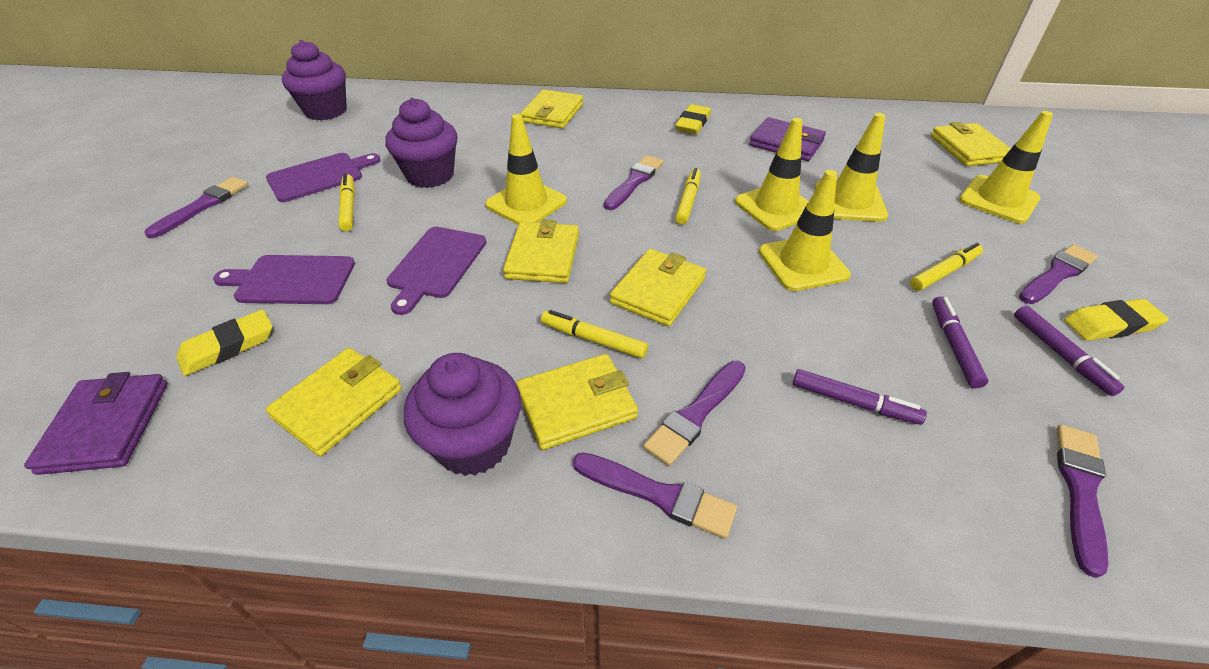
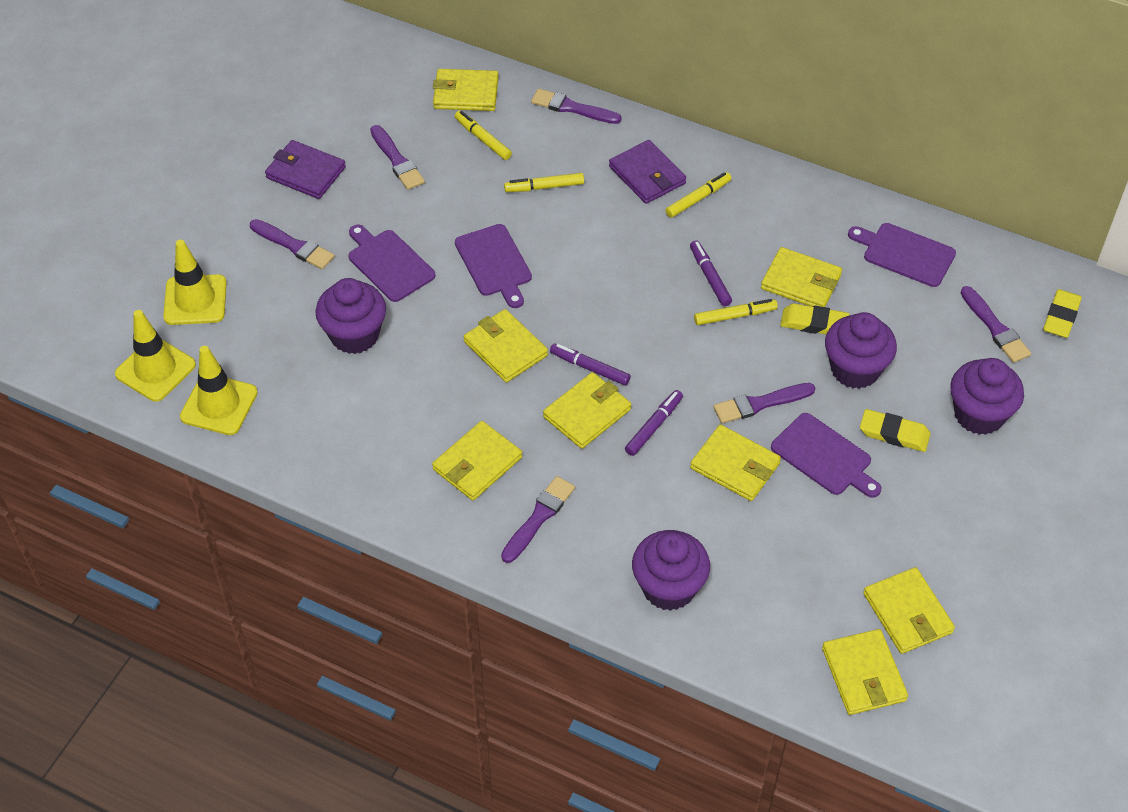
purple cupcake: 3 -> 4
purple cutting board: 3 -> 4
yellow traffic cone: 5 -> 3
yellow wallet: 6 -> 8

